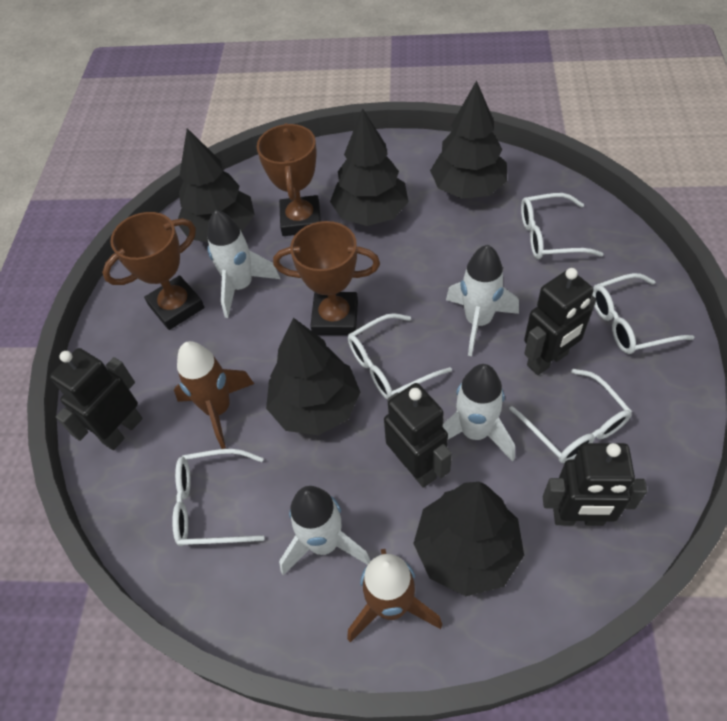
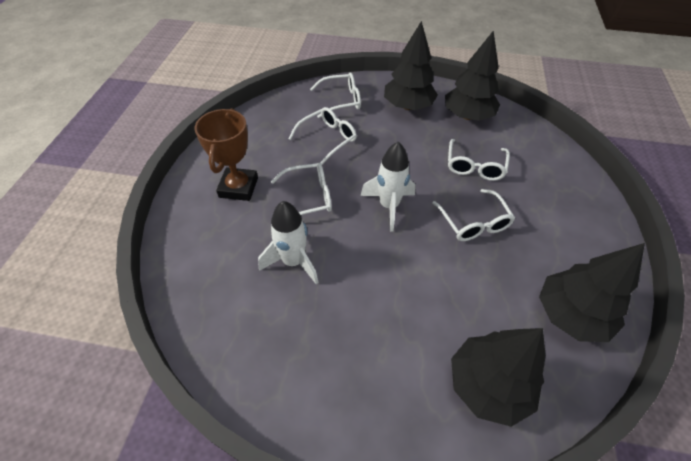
black robot: 4 -> 0
black tree: 5 -> 4
brown rocket: 2 -> 0
brown trophy: 3 -> 1
white rocket: 4 -> 2

